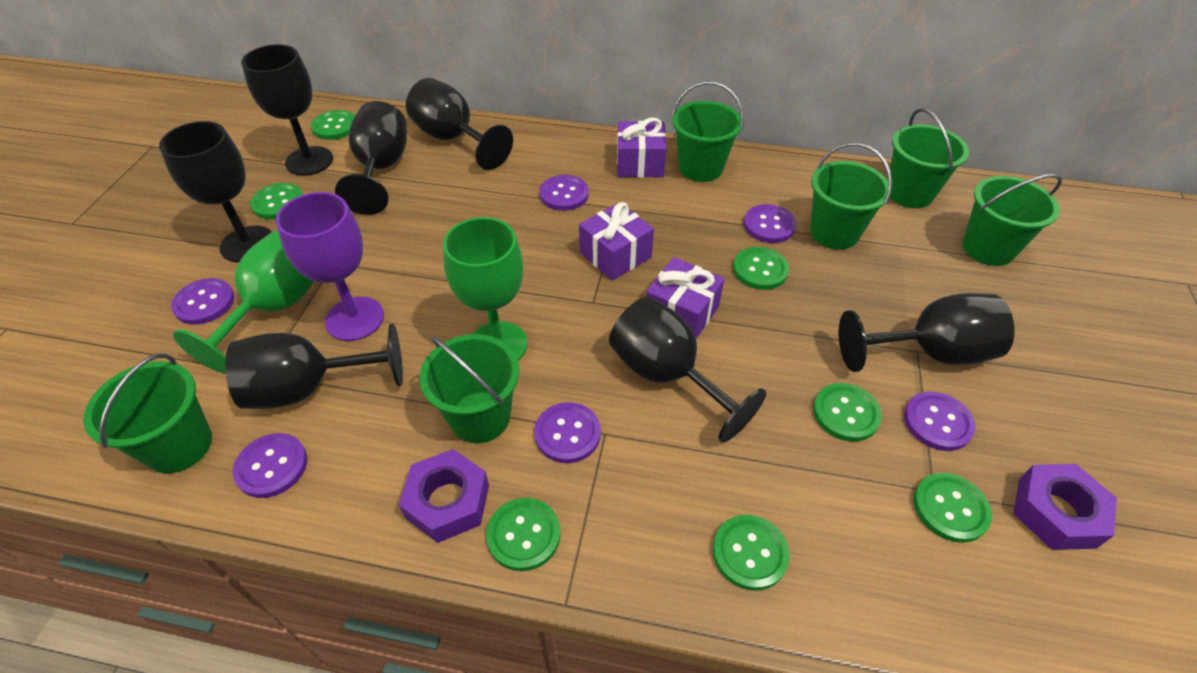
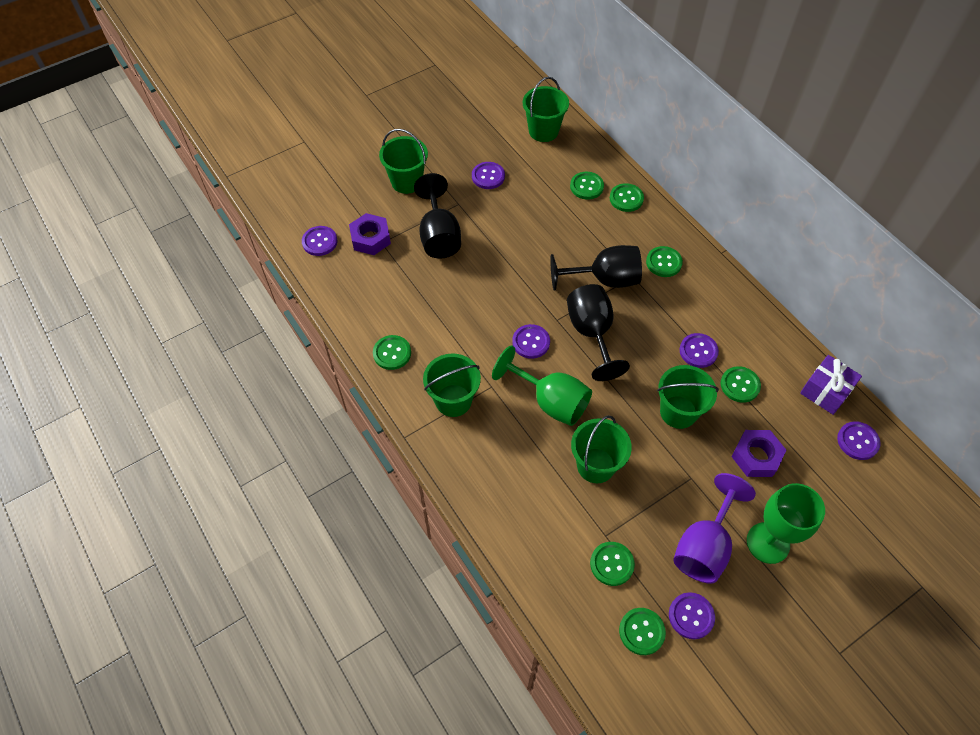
black goblet: 7 -> 3
green bucket: 6 -> 5
purple gift: 3 -> 1

